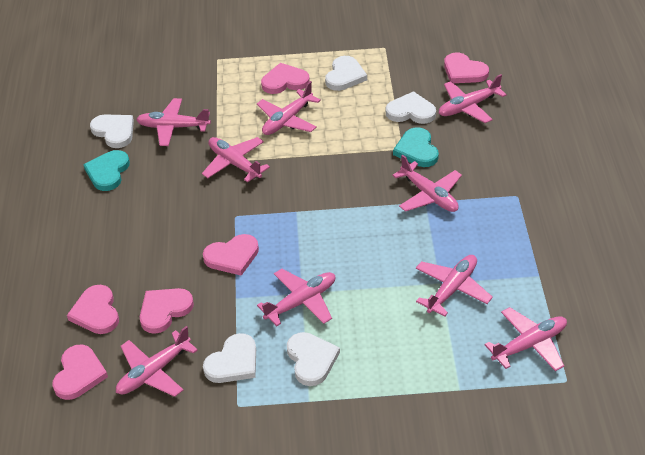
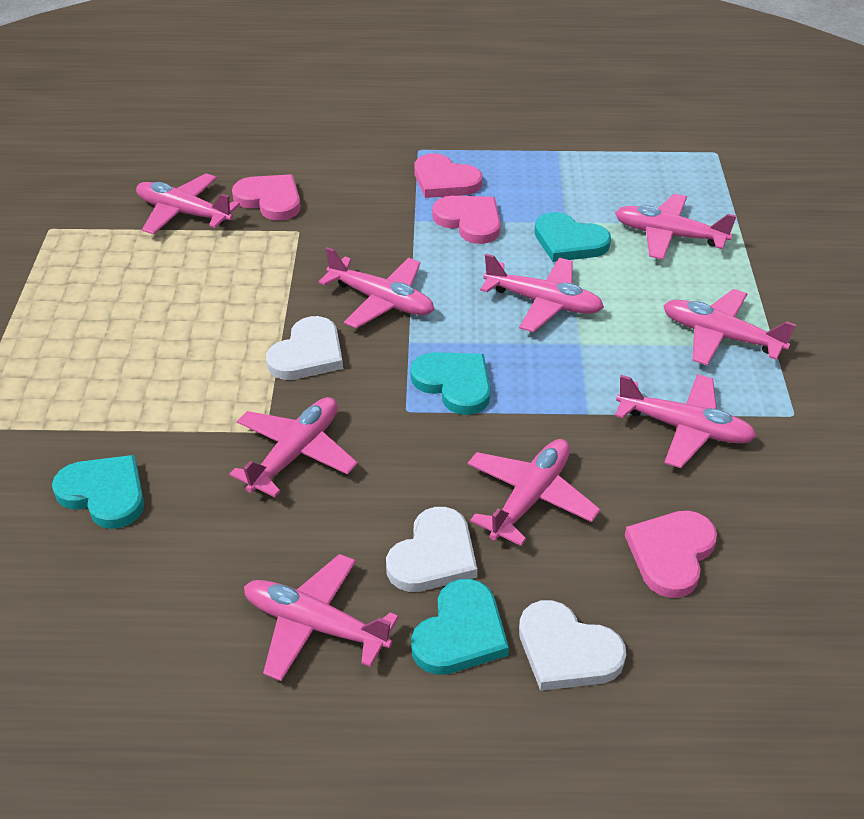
pink heart: 6 -> 4
turquoise heart: 2 -> 4
white heart: 5 -> 3

